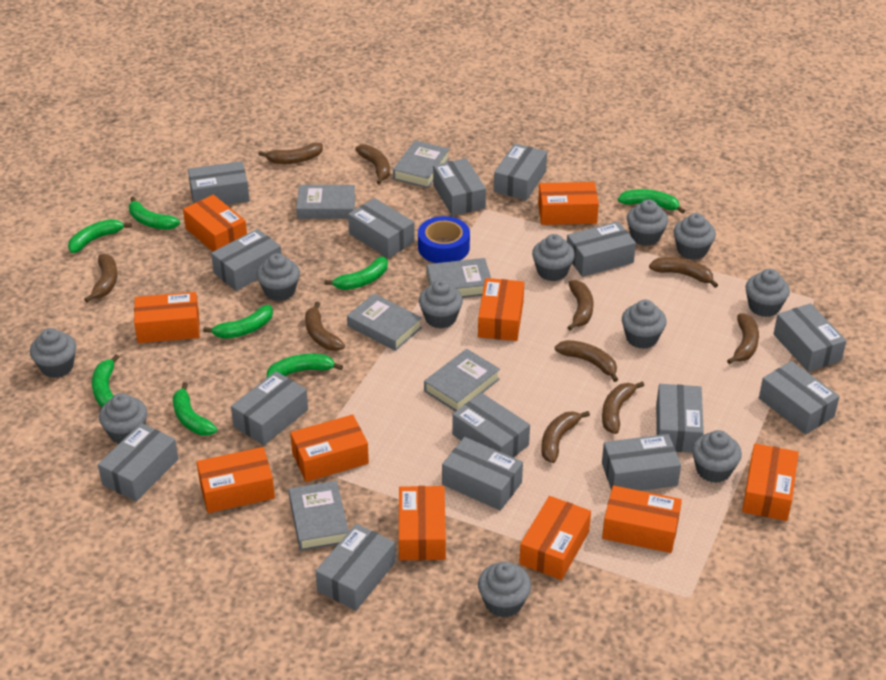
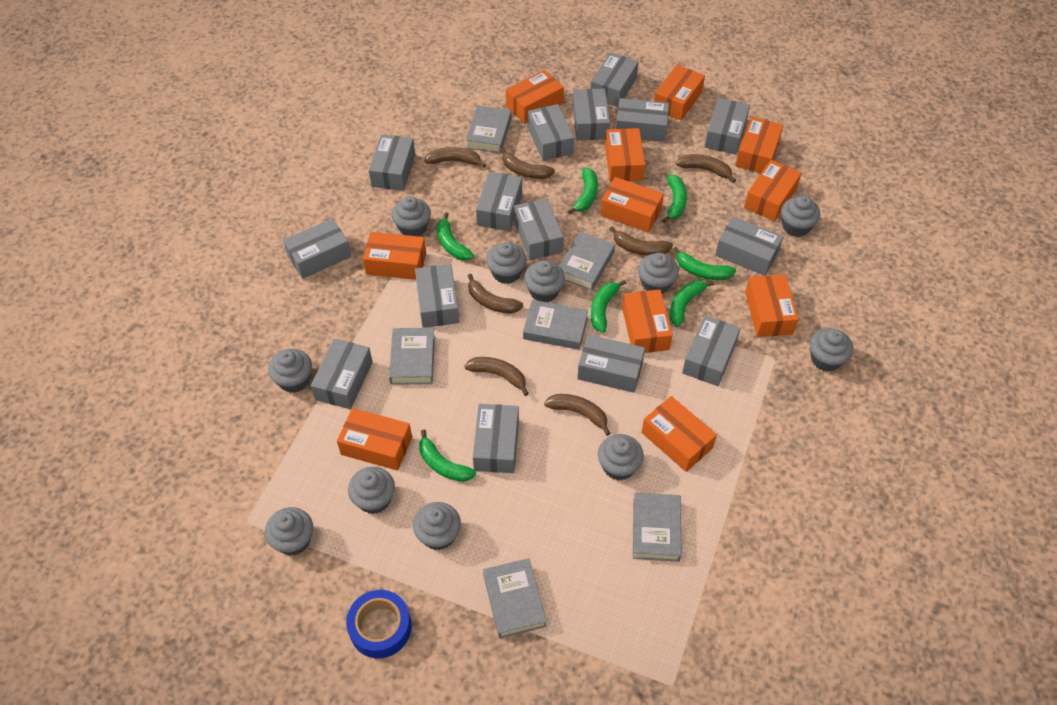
brown banana: 10 -> 7
green banana: 8 -> 7
orange box: 10 -> 11

